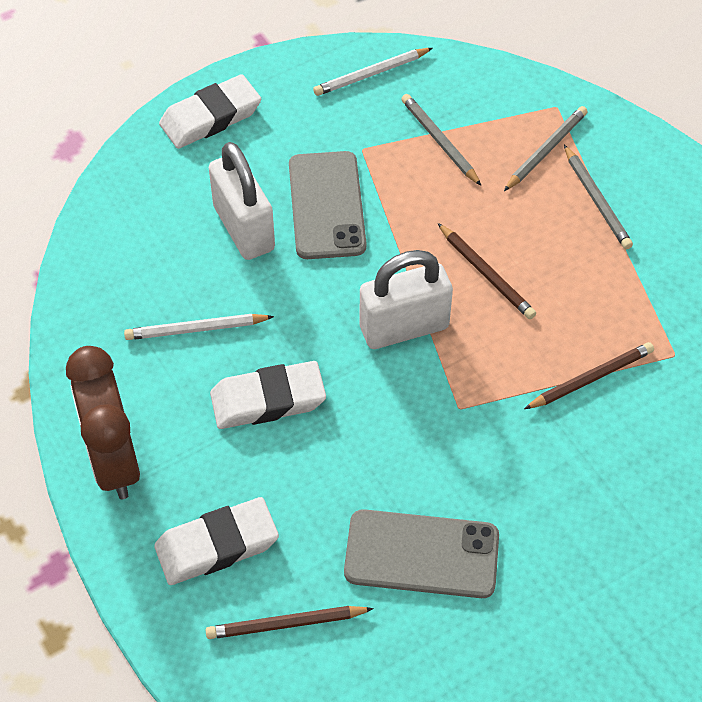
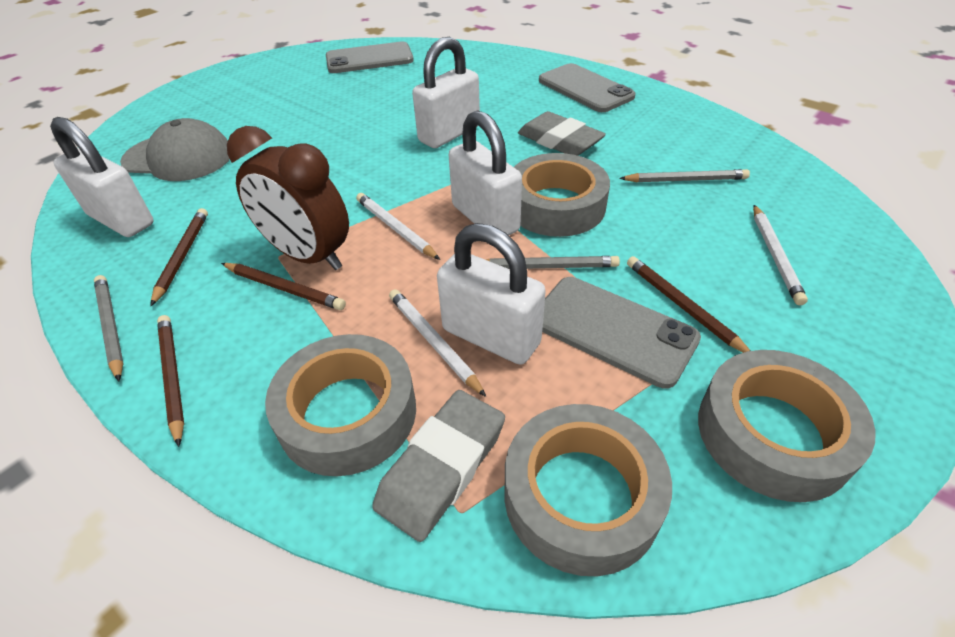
brown pencil: 3 -> 4
grey cap: 0 -> 1
grey eraser: 0 -> 2
grey phone: 2 -> 3
grey tape: 0 -> 4
white eraser: 3 -> 0
white padlock: 2 -> 4
white pencil: 2 -> 3

